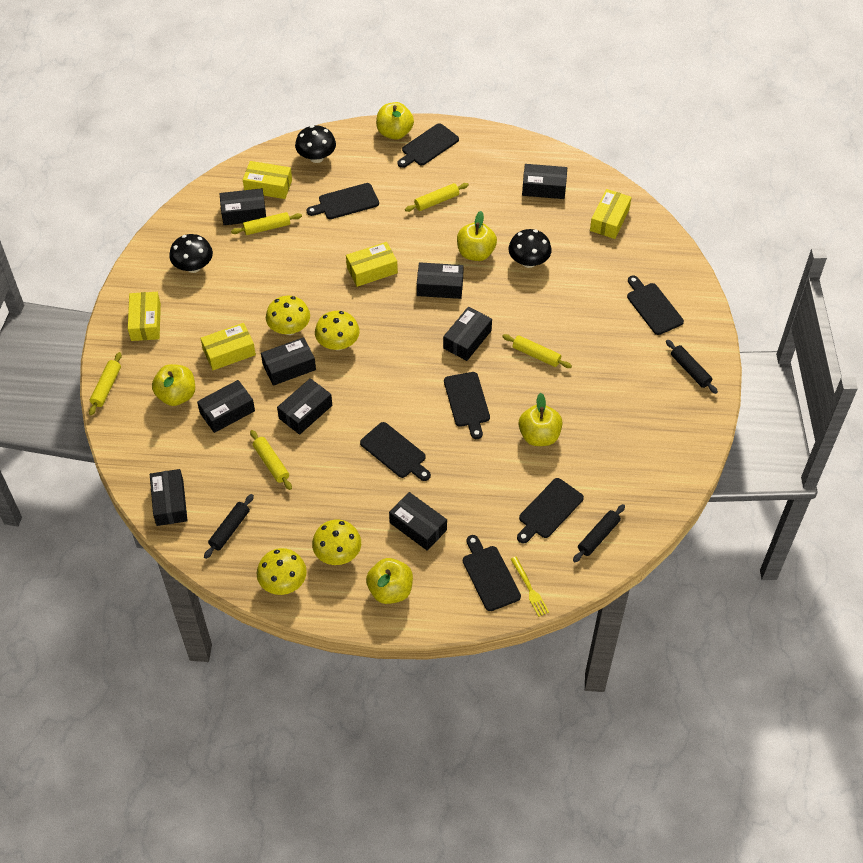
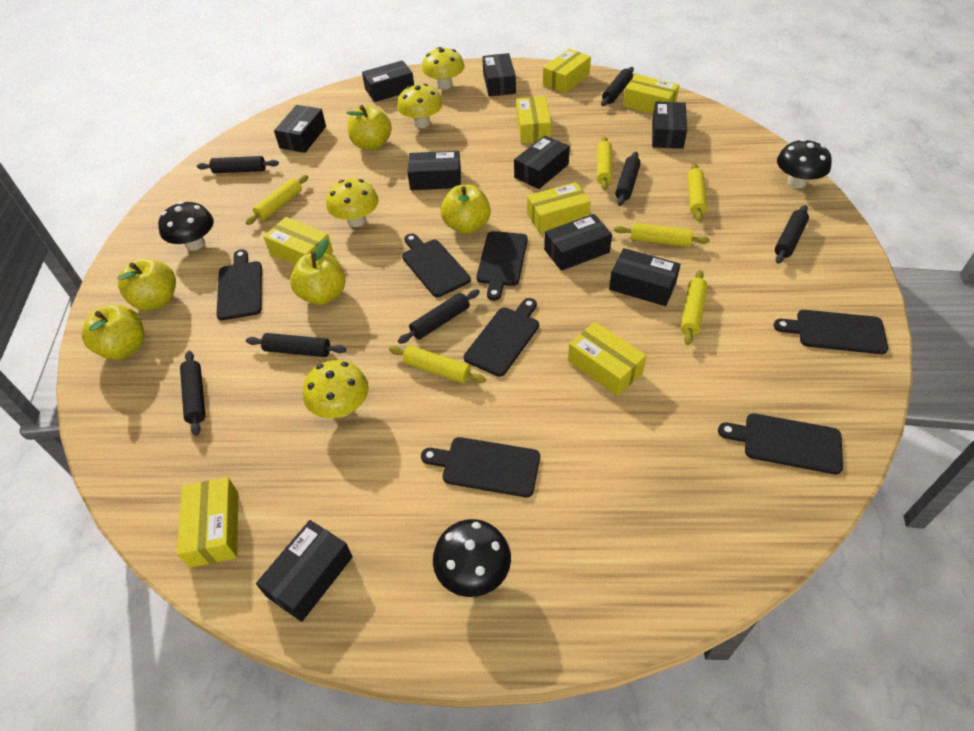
black rolling pin: 3 -> 7
yellow box: 5 -> 7
yellow fork: 1 -> 0
yellow rolling pin: 5 -> 6

